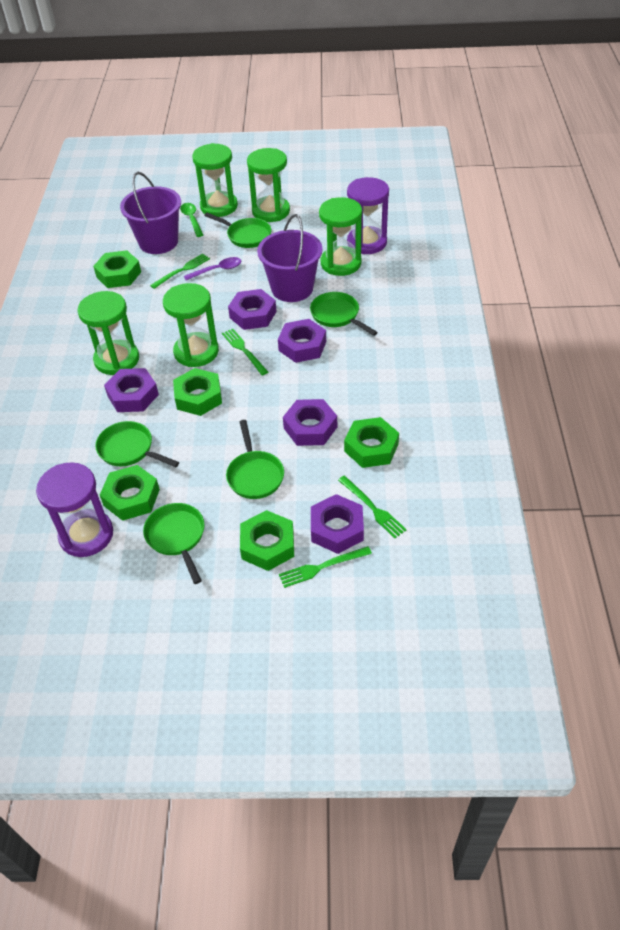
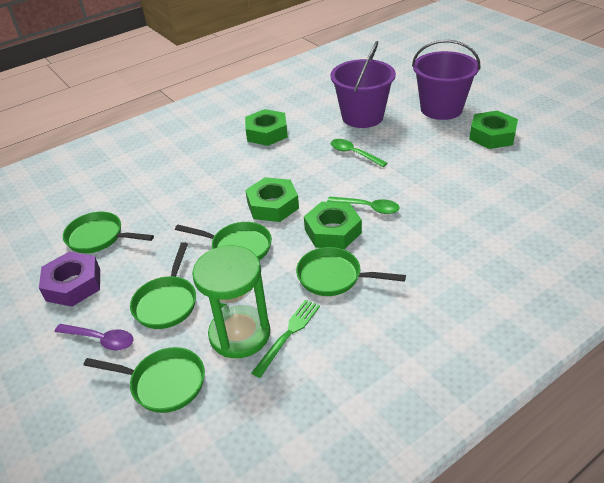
green fork: 4 -> 1
green hourglass: 5 -> 1
green nut: 5 -> 4
green spoon: 1 -> 2
purple hourglass: 2 -> 0
purple nut: 5 -> 1

